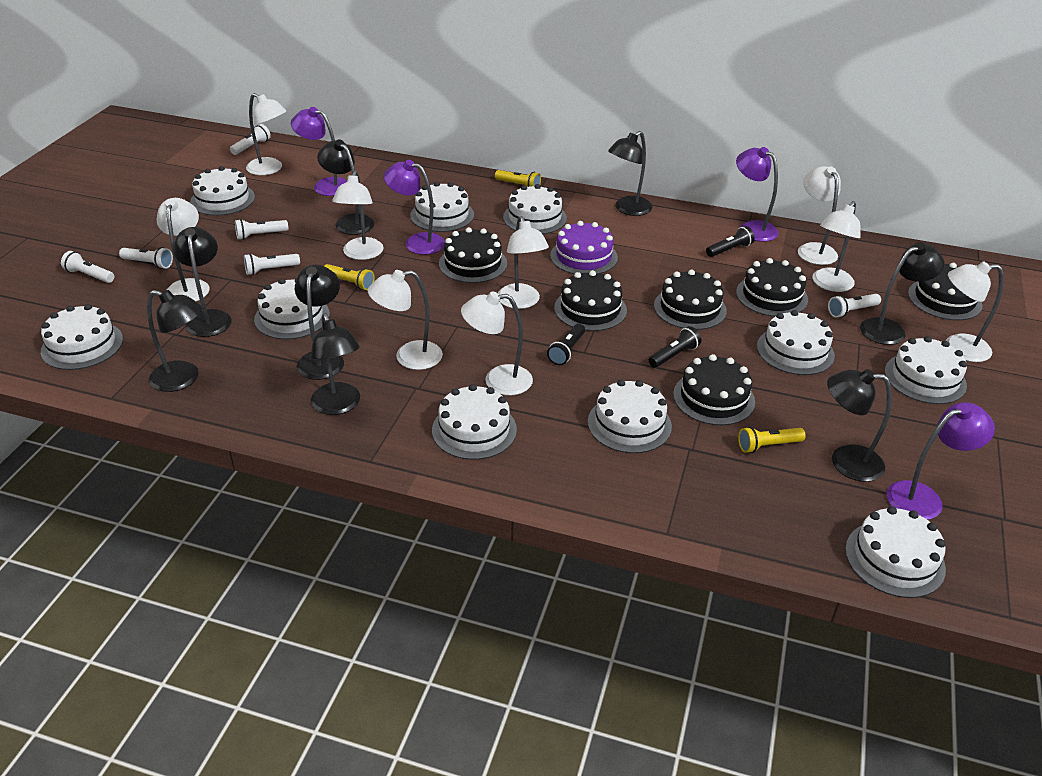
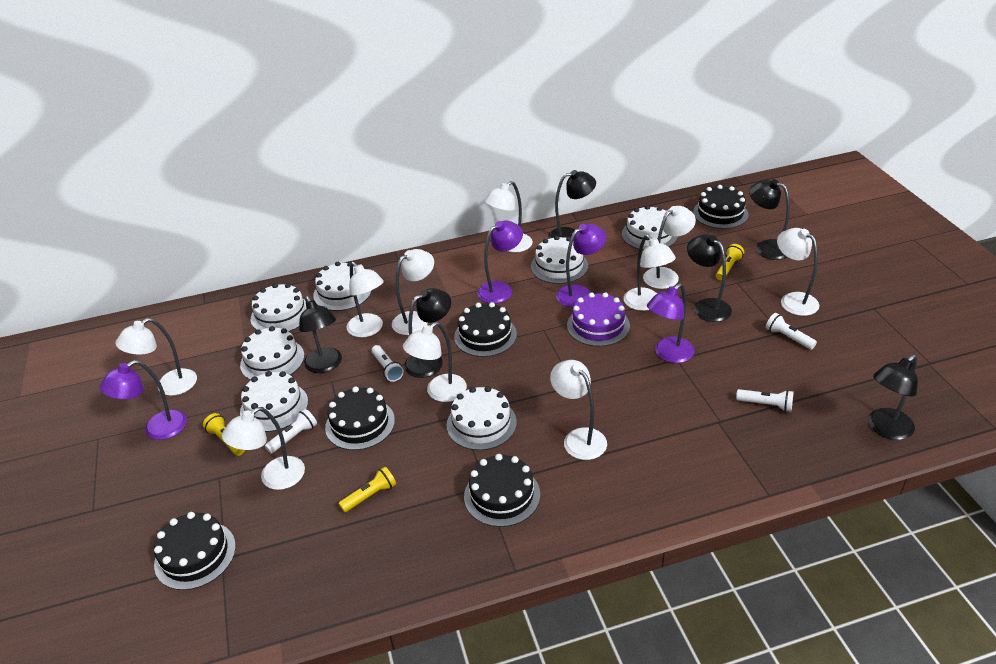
black cake: 6 -> 5
black flashlight: 3 -> 0
black lamp: 8 -> 6
white cake: 10 -> 7
white flashlight: 6 -> 4
white lamp: 9 -> 10

